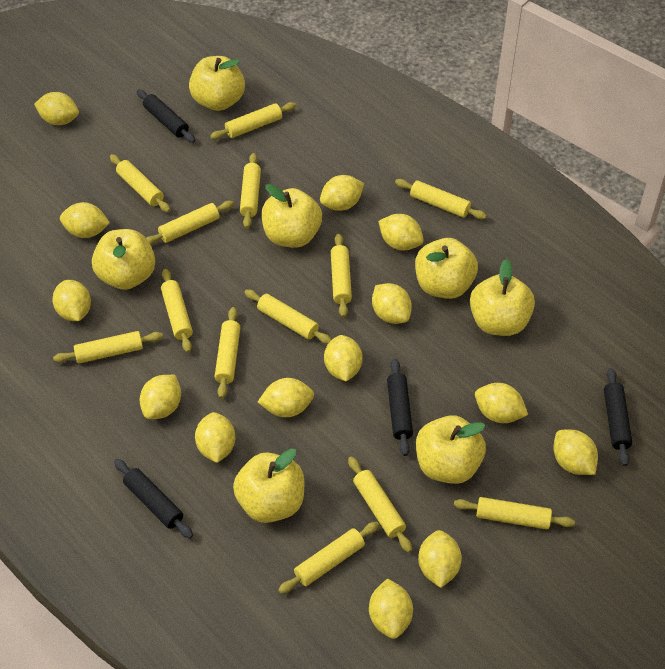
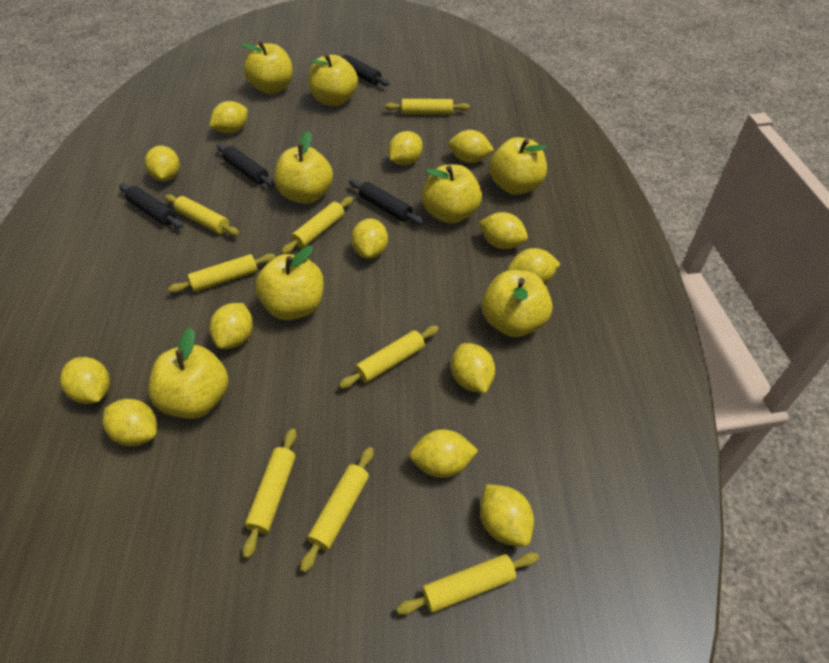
yellow apple: 7 -> 8
yellow lemon: 14 -> 13
yellow rolling pin: 13 -> 8

